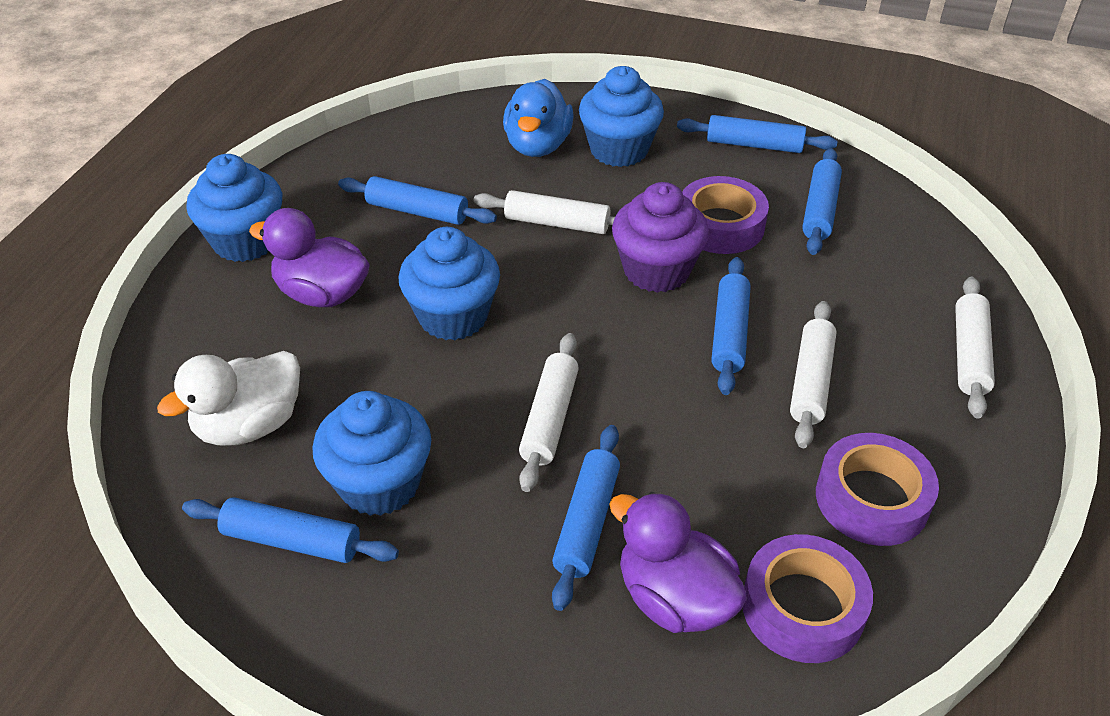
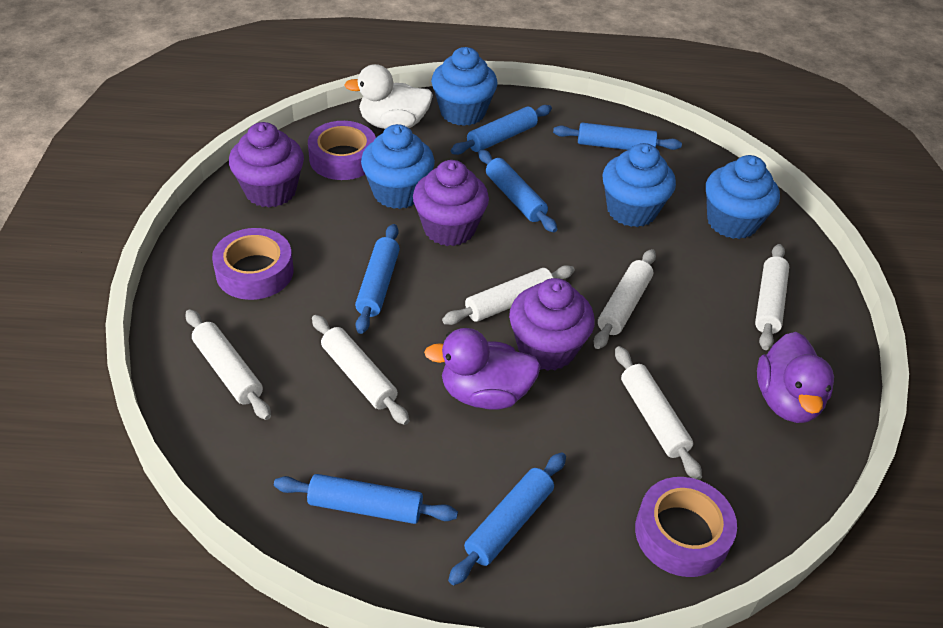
blue duck: 1 -> 0
purple cupcake: 1 -> 3
white rolling pin: 4 -> 6

